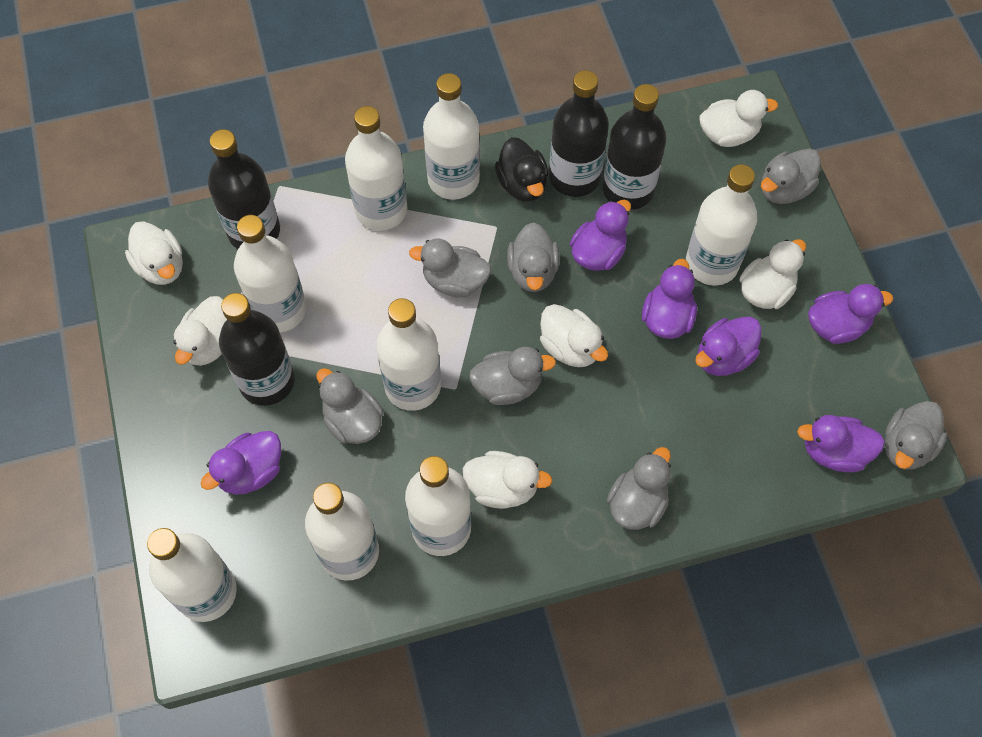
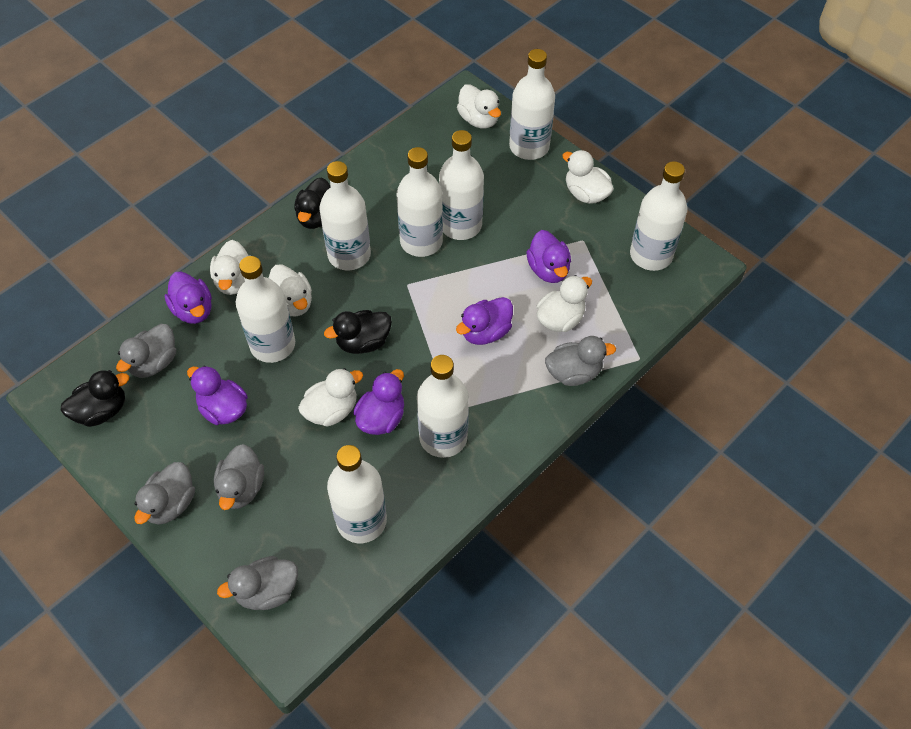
black bottle: 4 -> 0
black duck: 1 -> 3
grey duck: 7 -> 5
purple duck: 6 -> 5

